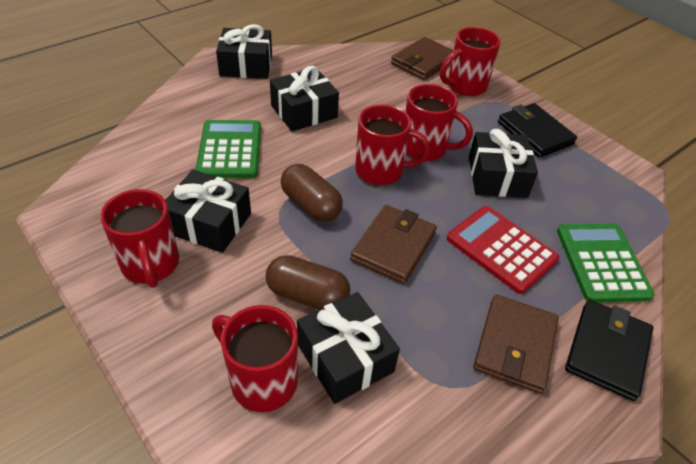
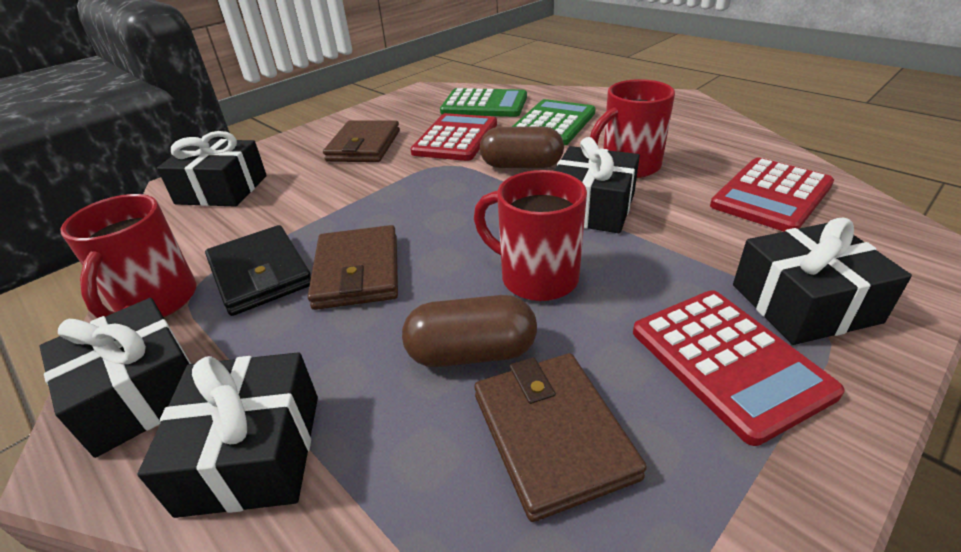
black wallet: 2 -> 1
red calculator: 1 -> 3
red mug: 5 -> 3

